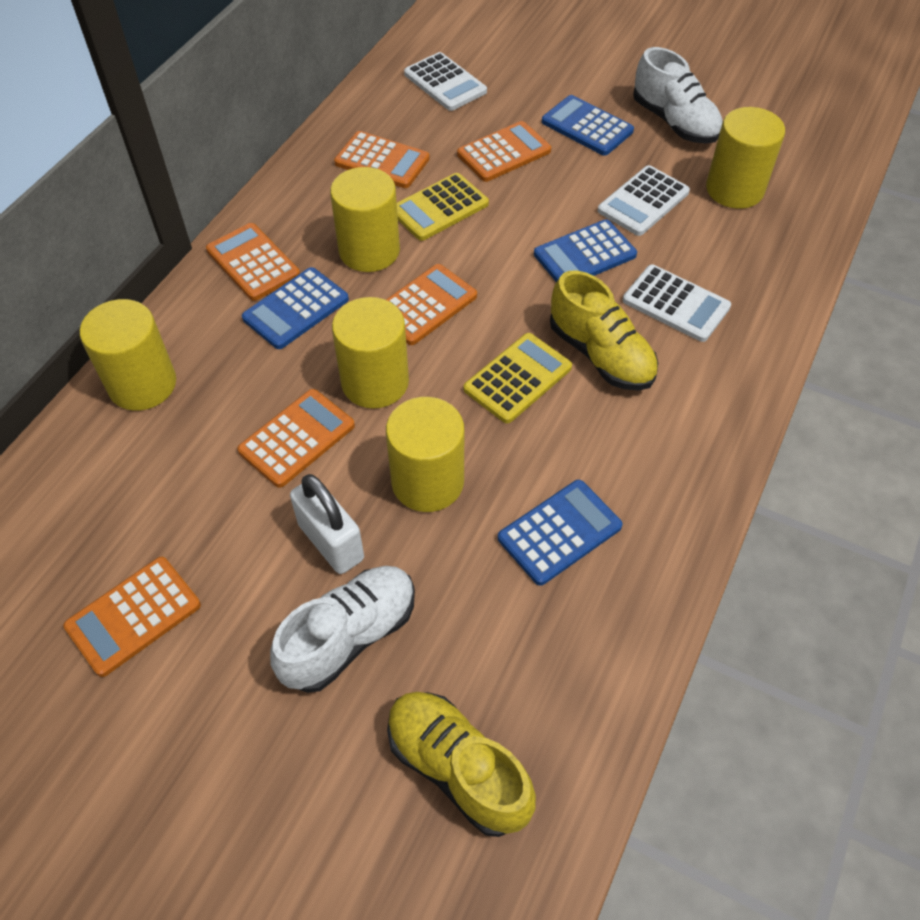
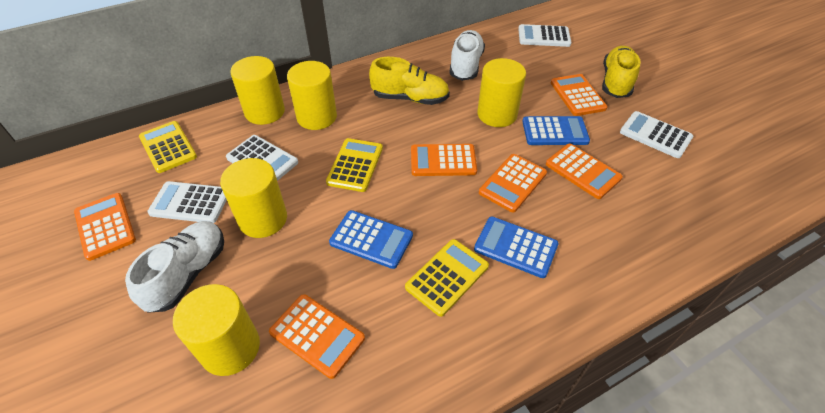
blue calculator: 4 -> 3
white calculator: 3 -> 4
white padlock: 1 -> 0
yellow calculator: 2 -> 3

